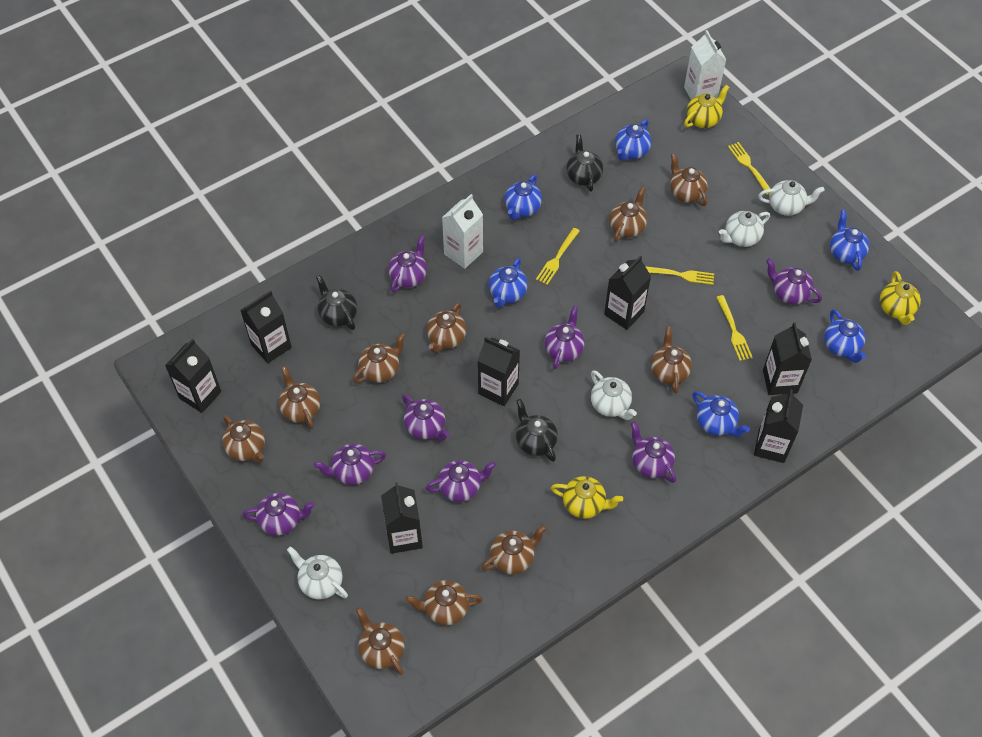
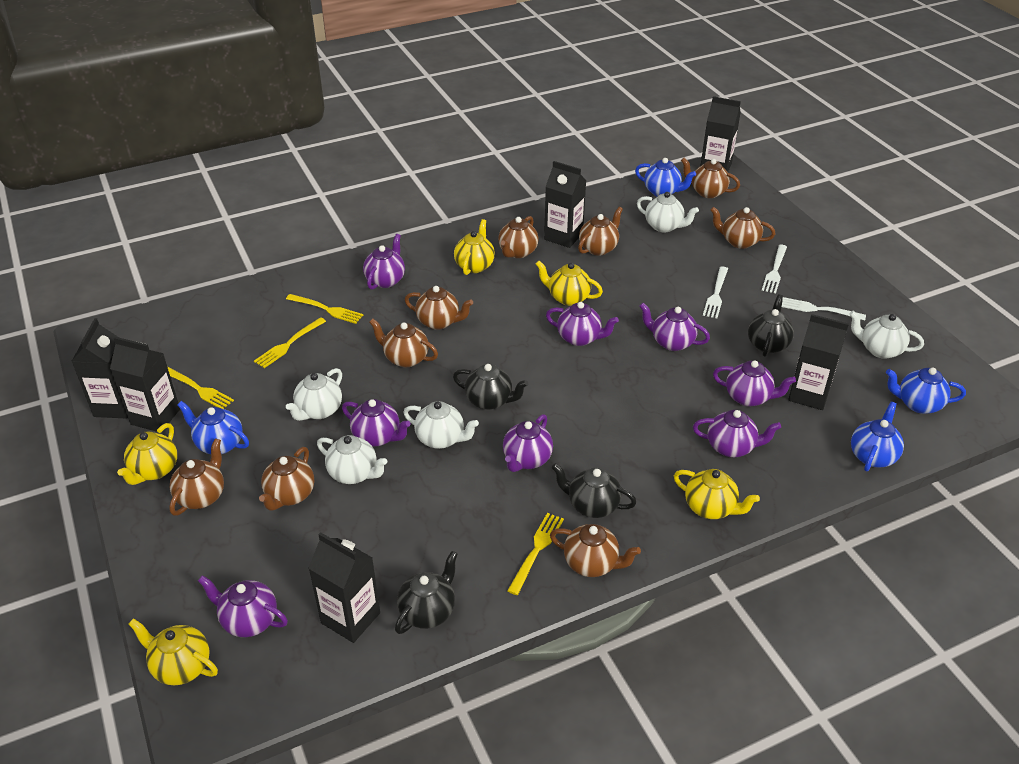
black carton: 7 -> 6
black teapot: 3 -> 4
blue teapot: 6 -> 4
brown teapot: 10 -> 9
white carton: 2 -> 0
white fork: 0 -> 3
white teapot: 4 -> 5
yellow teapot: 3 -> 5

